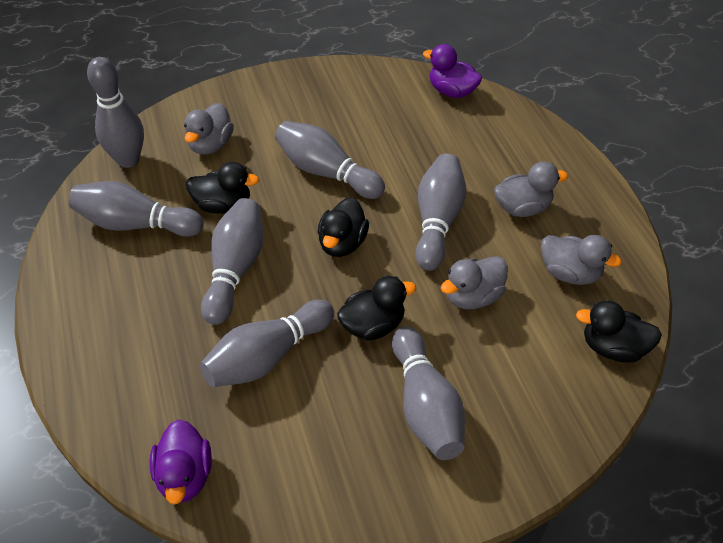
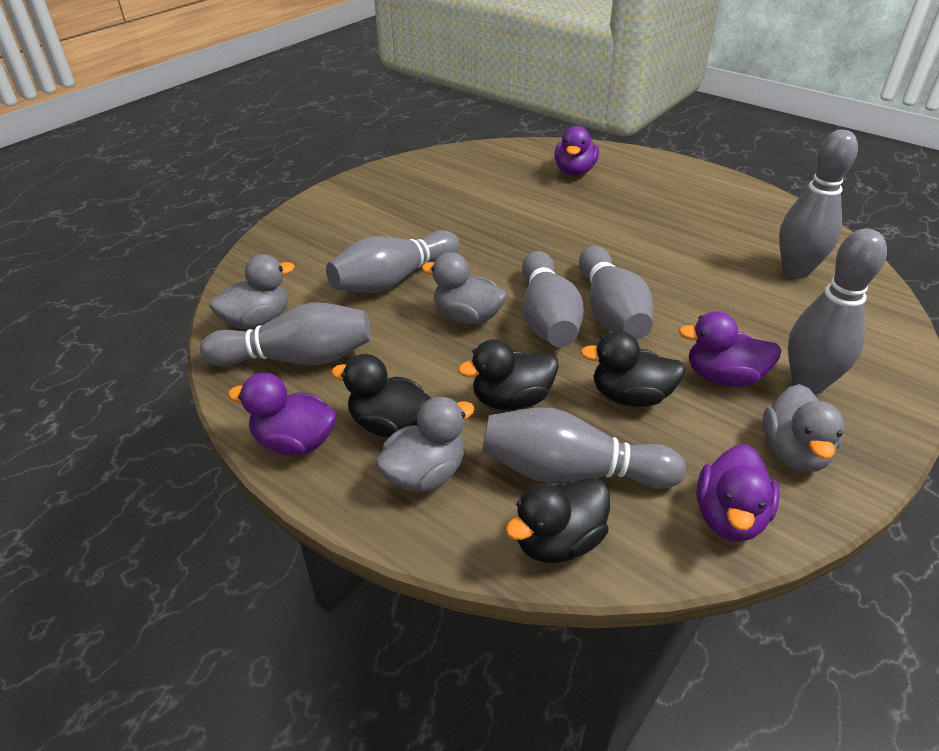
purple duck: 2 -> 4

